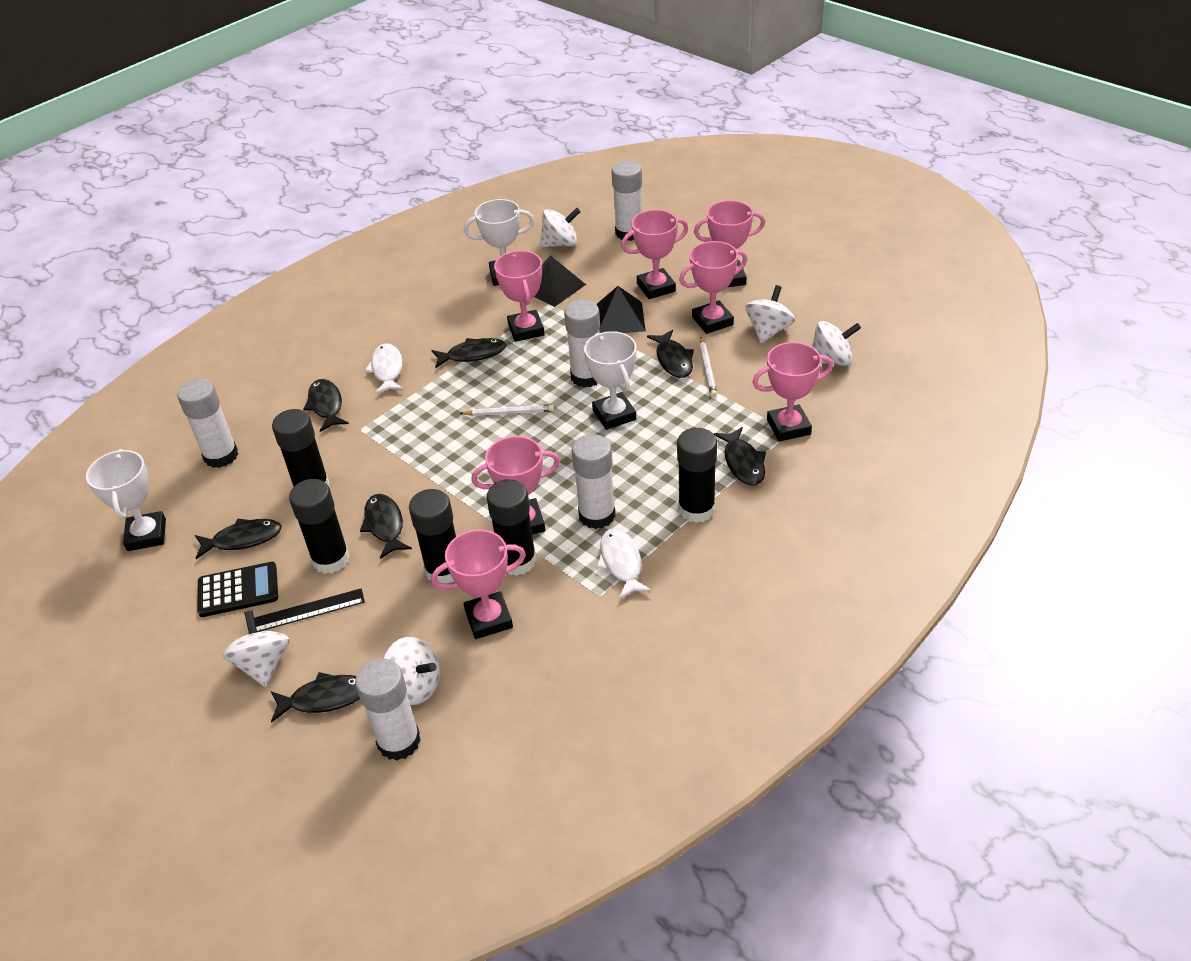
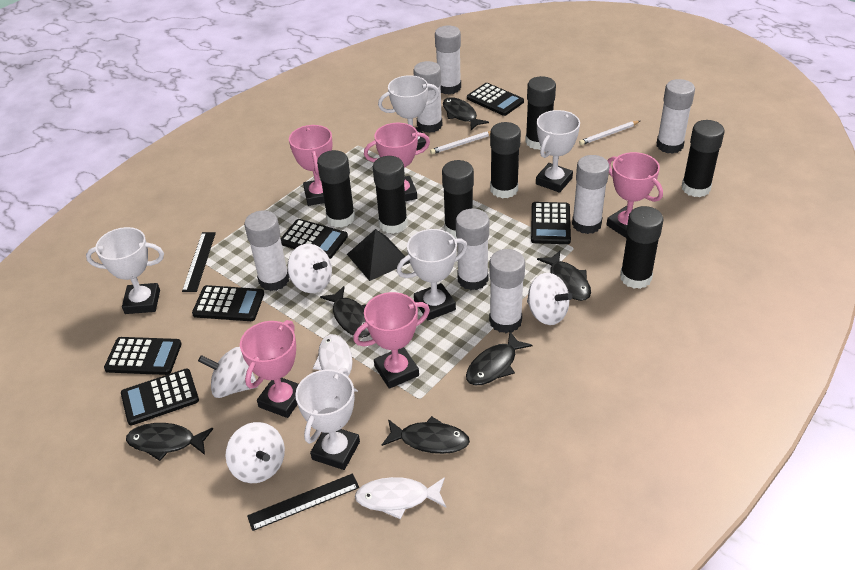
black calculator: 1 -> 6
black fish: 7 -> 6
black glue stick: 5 -> 7
black pyramid: 2 -> 1
black ruler: 1 -> 2
pink trophy: 7 -> 5
white glue stick: 5 -> 7
white spinning top: 5 -> 4
white trophy: 3 -> 5

